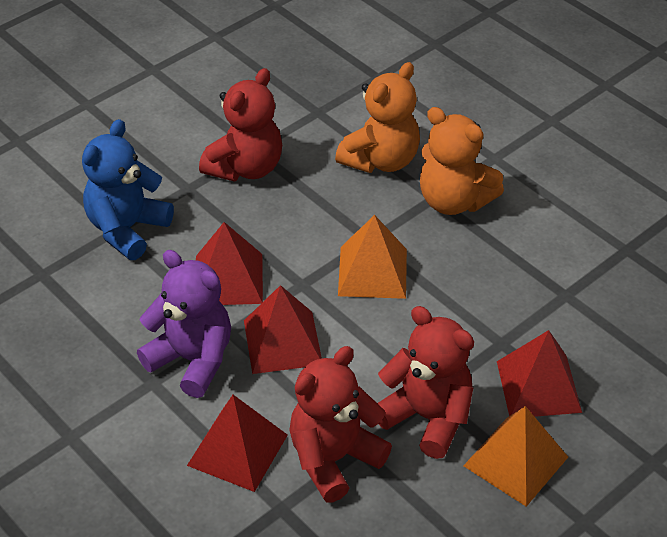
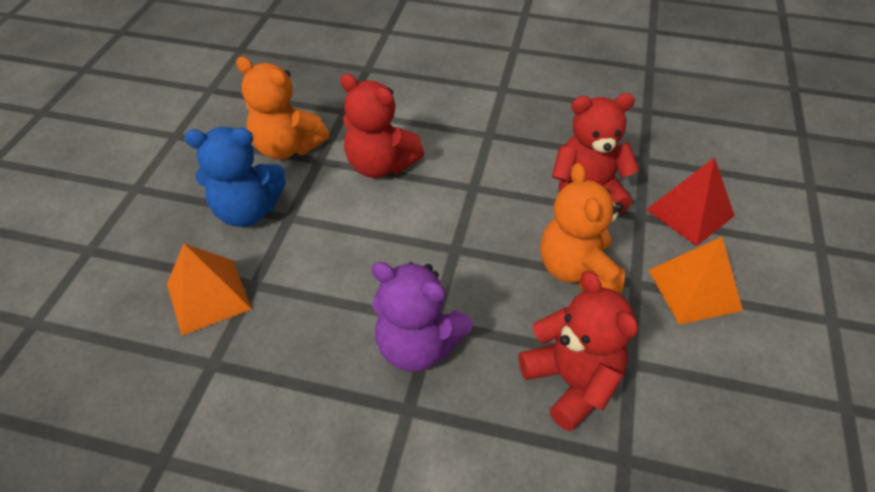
red pyramid: 4 -> 1

